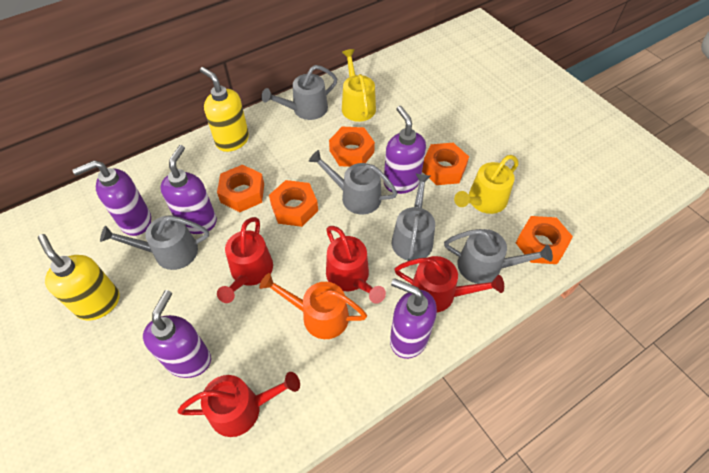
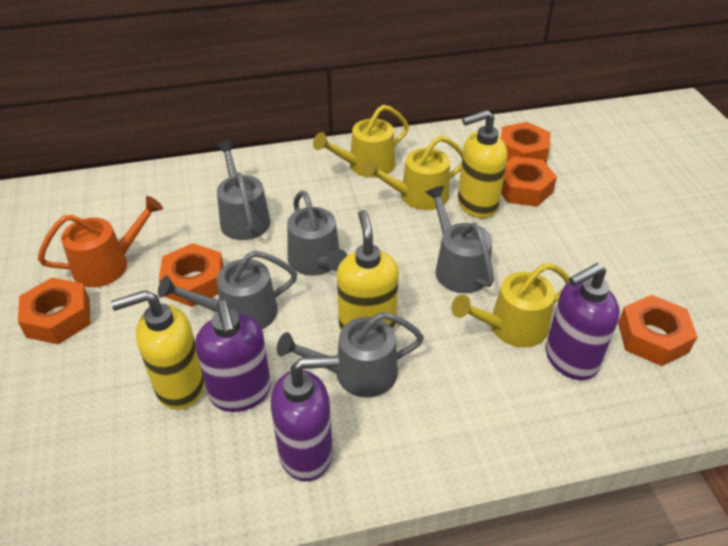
purple soap dispenser: 5 -> 3
red watering can: 4 -> 0
yellow soap dispenser: 2 -> 3
yellow watering can: 2 -> 3

